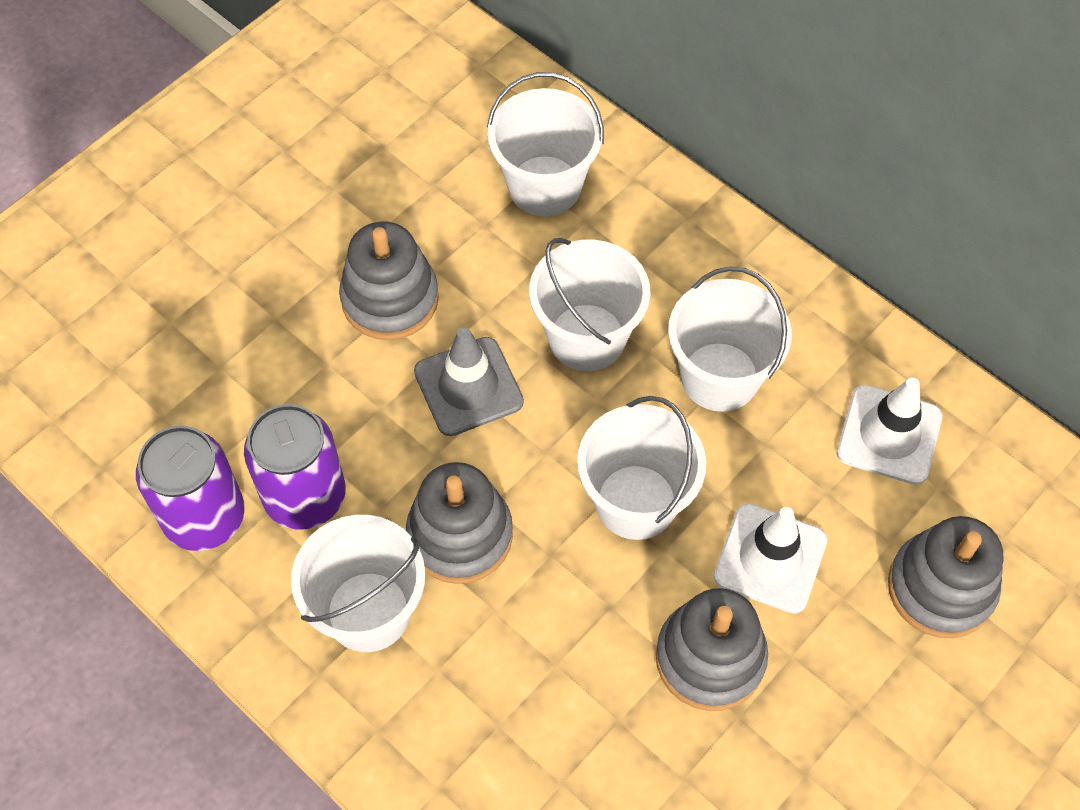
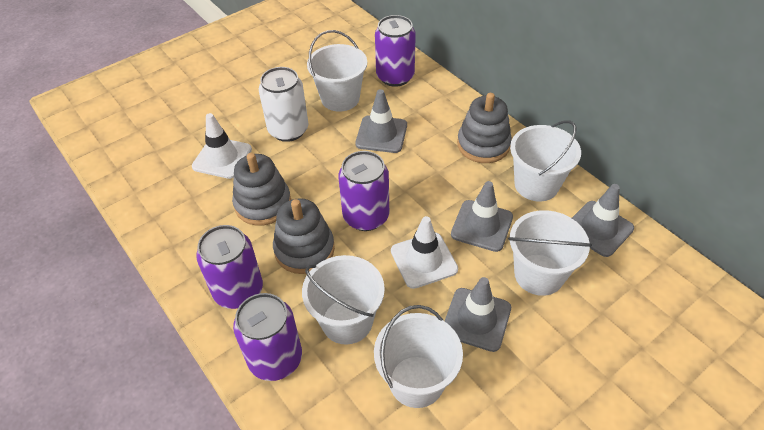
grey stacking toy: 4 -> 3
grey traffic cone: 1 -> 4
purple can: 2 -> 4
white can: 0 -> 1

